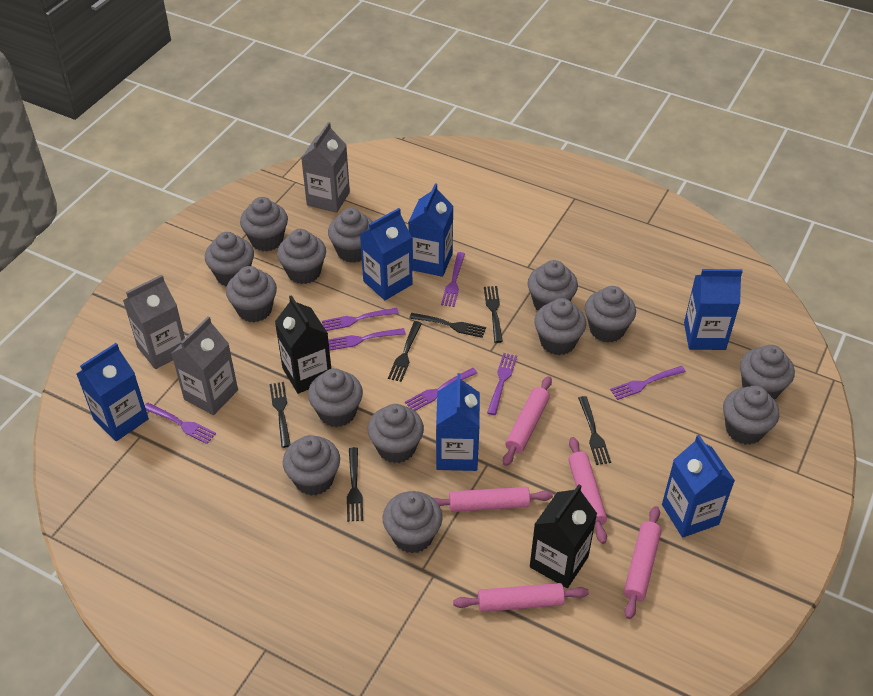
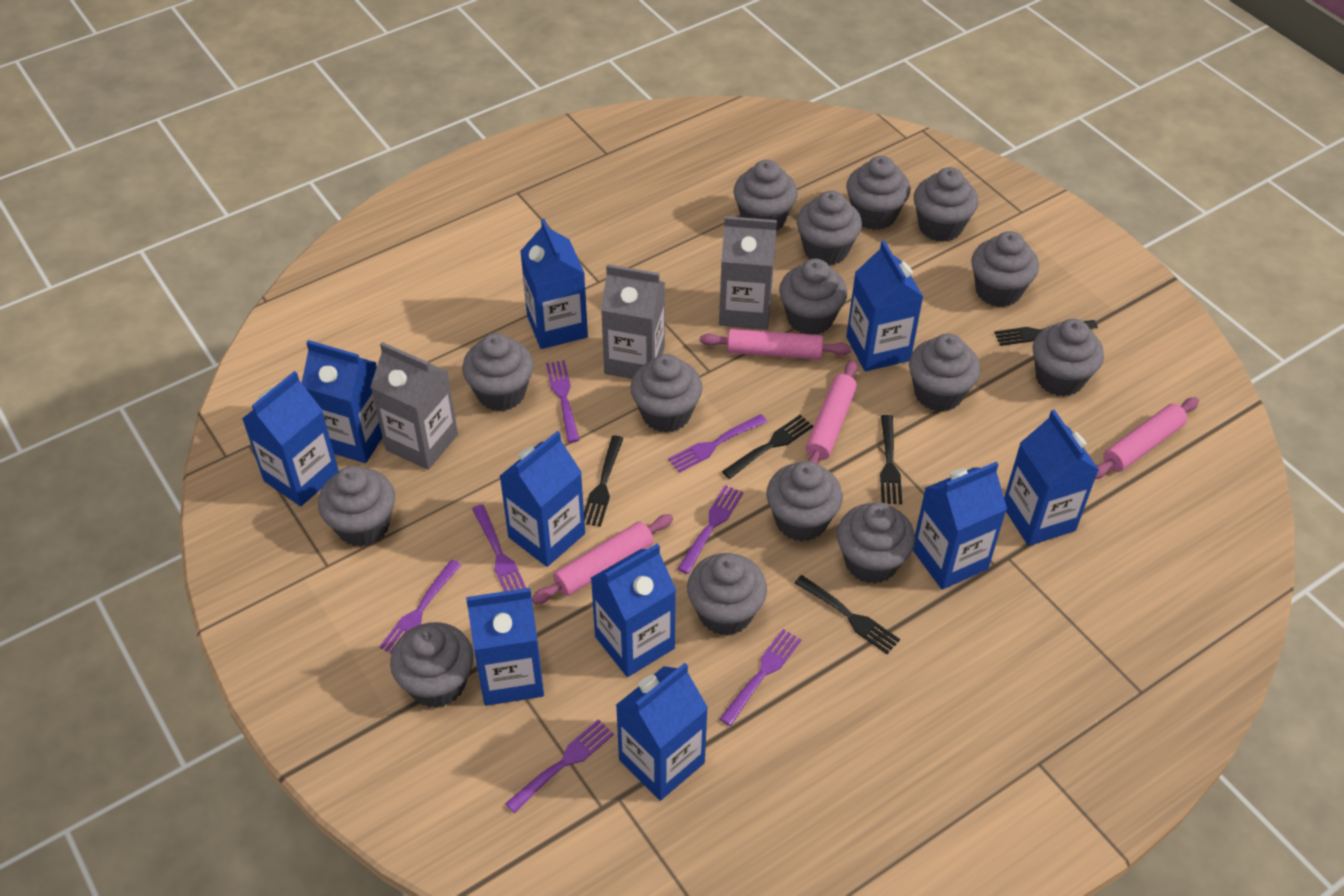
black carton: 2 -> 0
black fork: 6 -> 5
blue carton: 6 -> 10
grey cupcake: 14 -> 15
pink rolling pin: 5 -> 4

